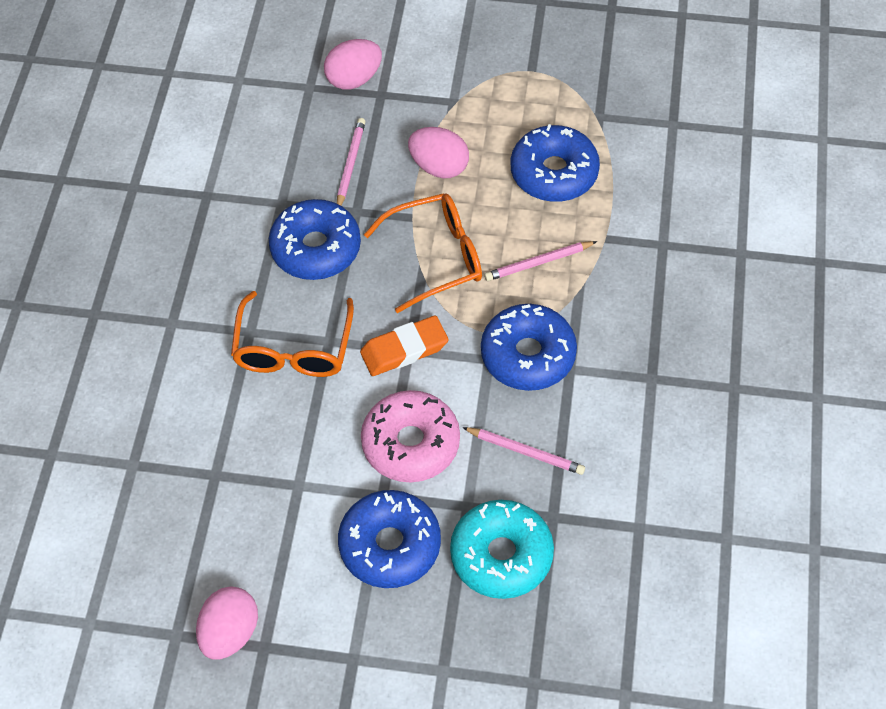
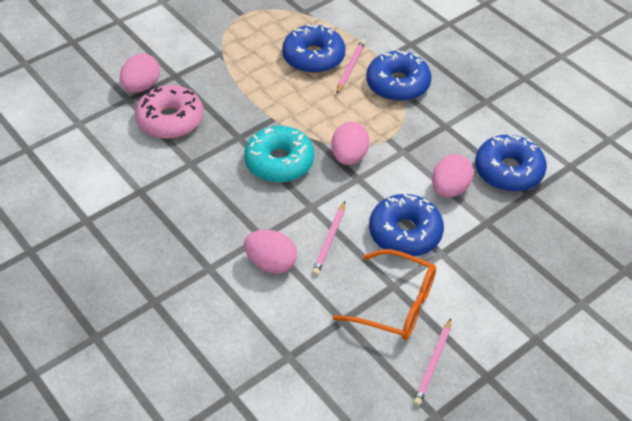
orange eraser: 1 -> 0
orange glasses: 2 -> 1
pink egg: 3 -> 4

